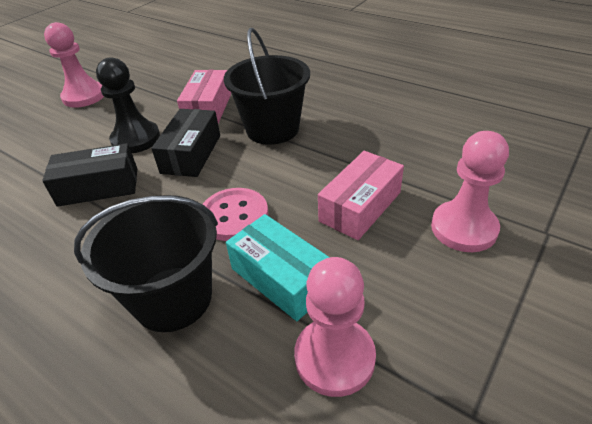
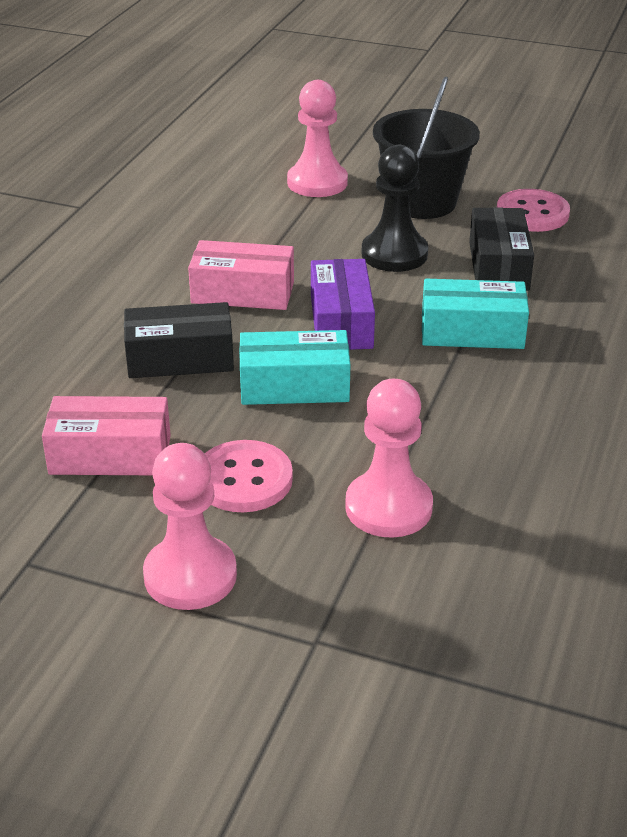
black bucket: 2 -> 1
pink button: 1 -> 2
purple box: 0 -> 1
turquoise box: 1 -> 2

